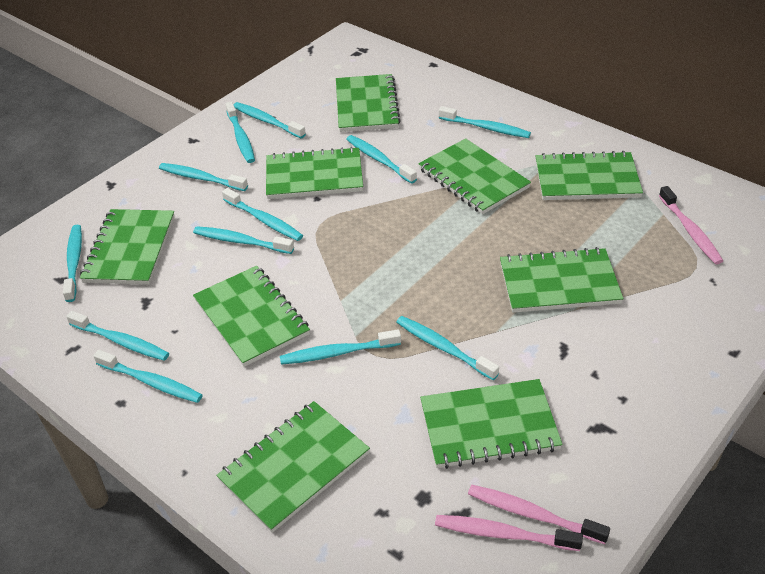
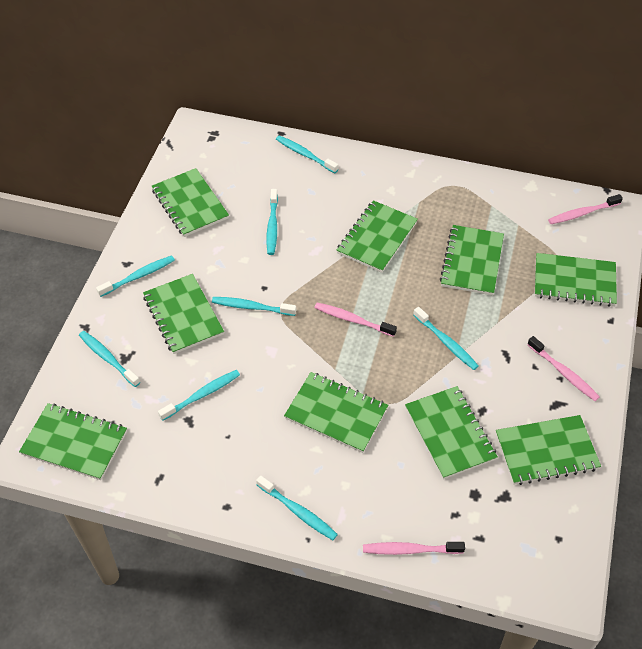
pink toothbrush: 3 -> 4
turquoise toothbrush: 12 -> 8

